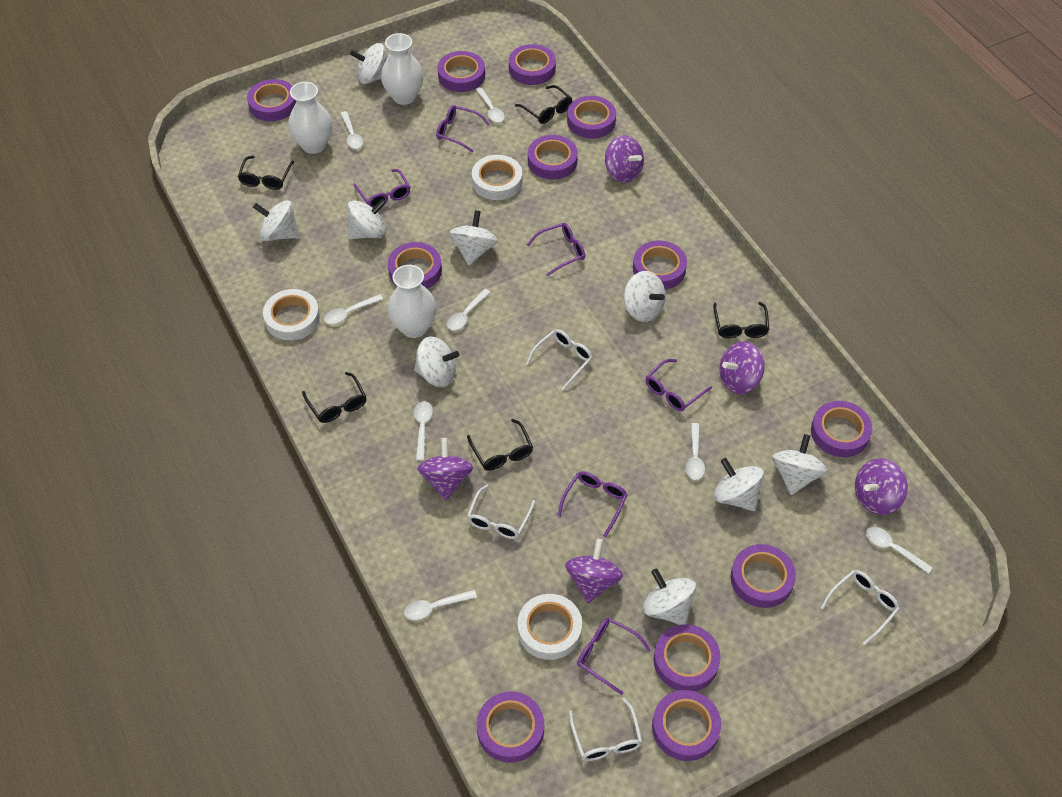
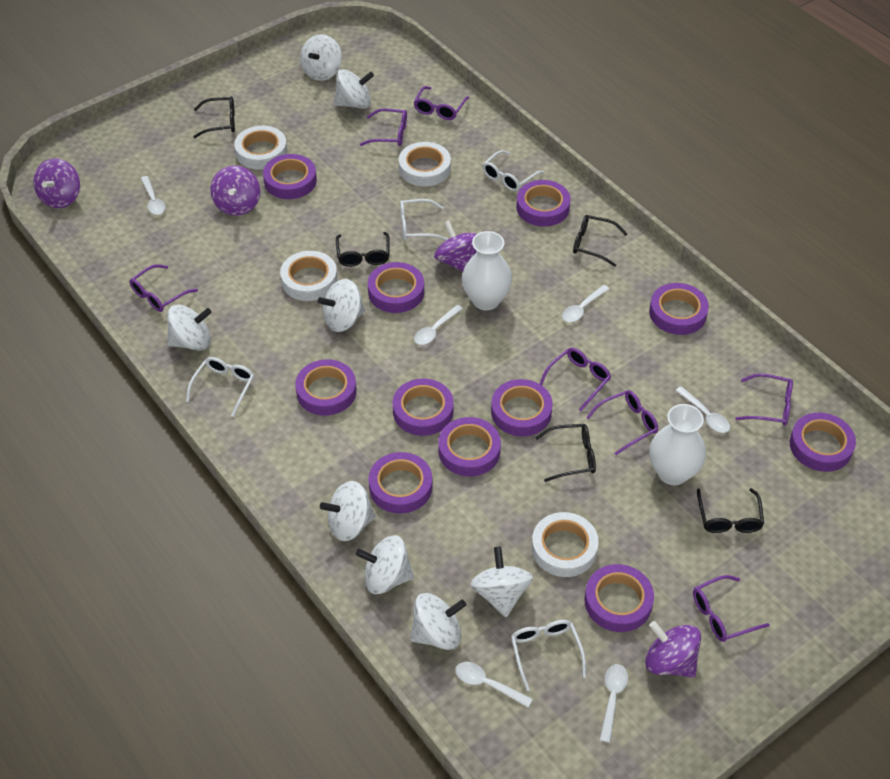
purple glasses: 6 -> 7
purple spinning top: 5 -> 4
purple tape: 12 -> 11
white spinning top: 9 -> 8
white spoon: 8 -> 6
white tape: 3 -> 4
white vase: 3 -> 2

